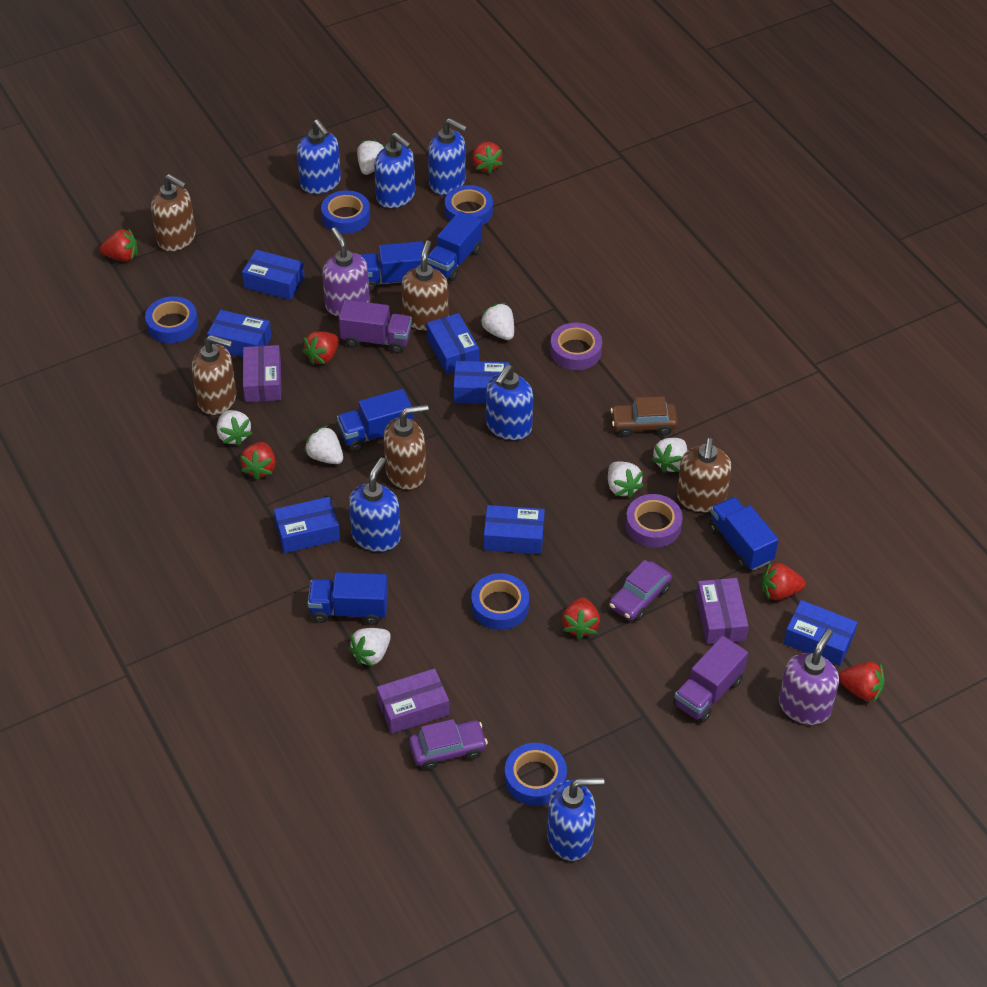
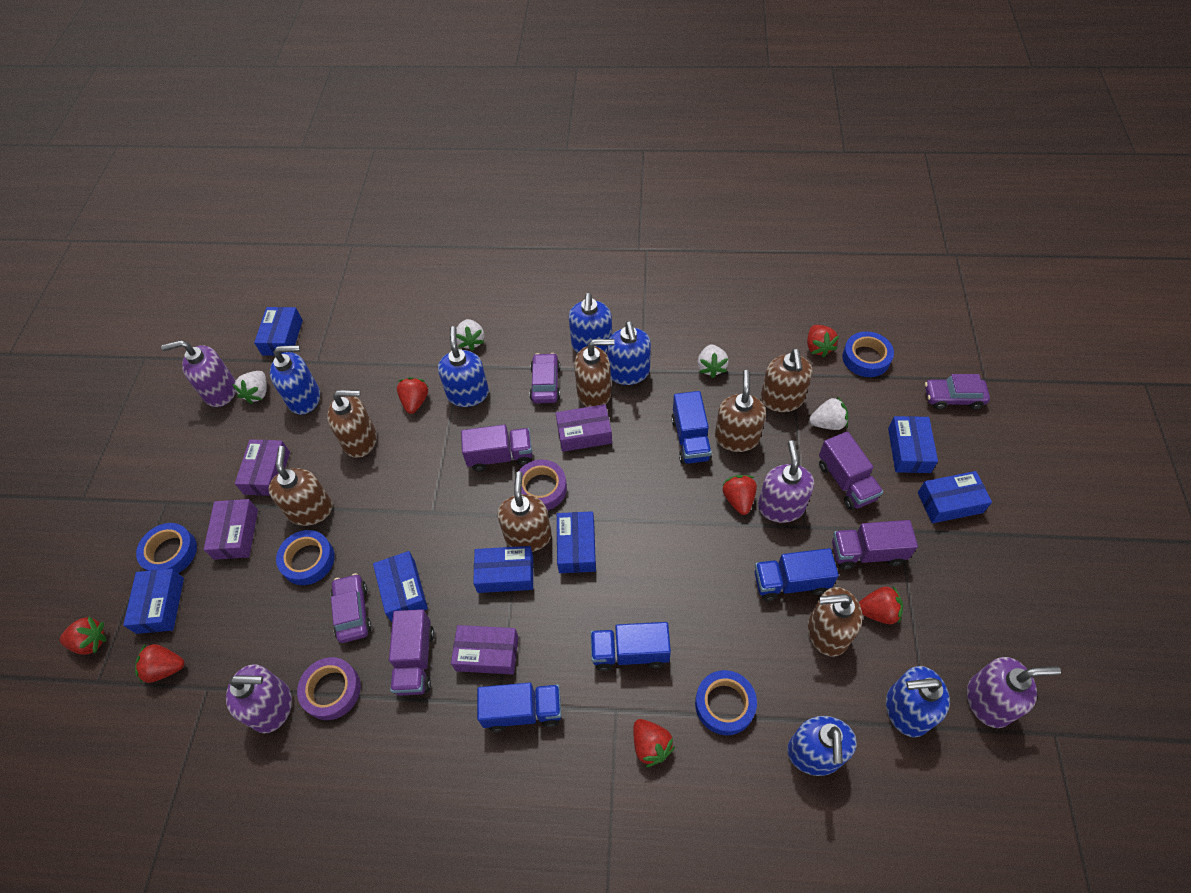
blue tape: 5 -> 4
blue truck: 5 -> 4
brown car: 1 -> 0
brown soap dispenser: 5 -> 7
purple box: 3 -> 4
purple car: 2 -> 3
purple soap dispenser: 2 -> 4
purple truck: 2 -> 4
white strawberry: 7 -> 4

